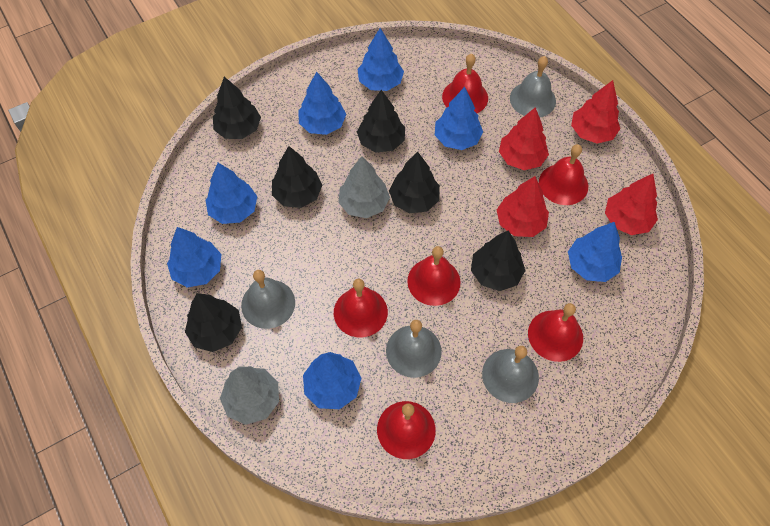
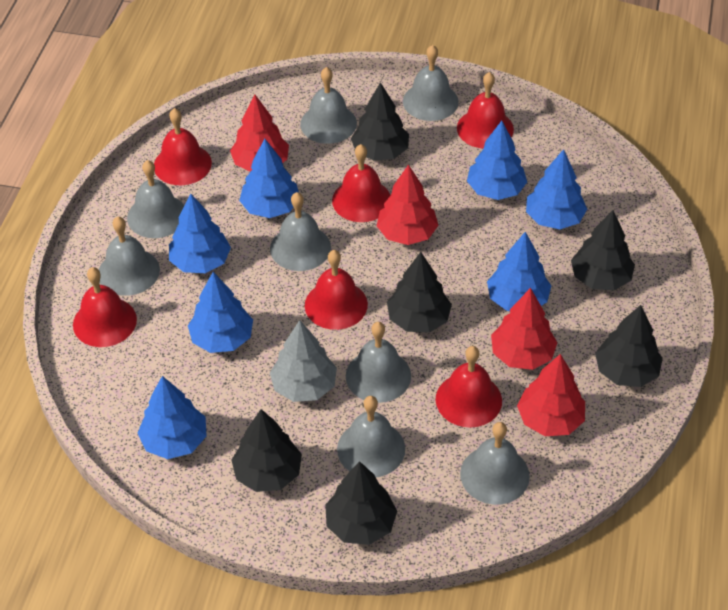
grey bell: 4 -> 8
grey tree: 2 -> 1

